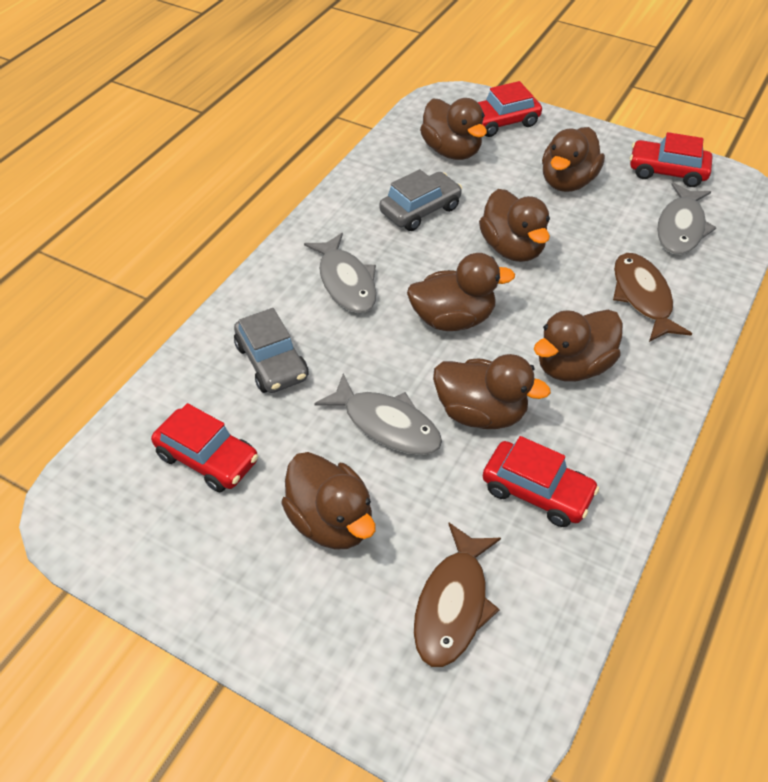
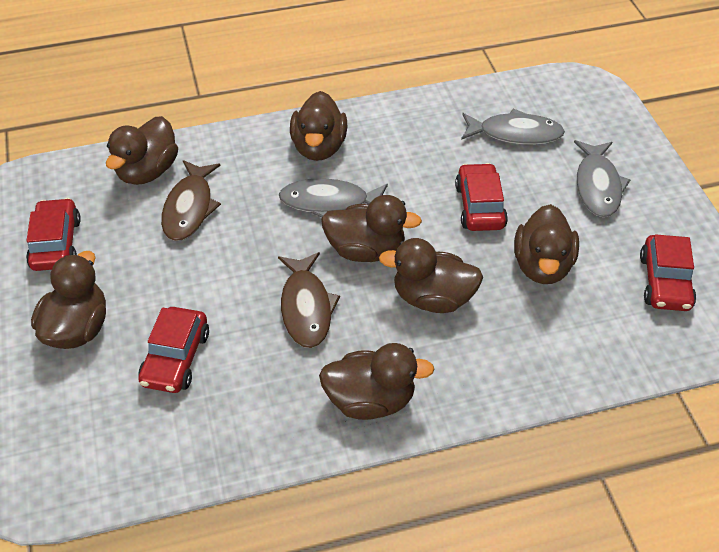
grey car: 2 -> 0

